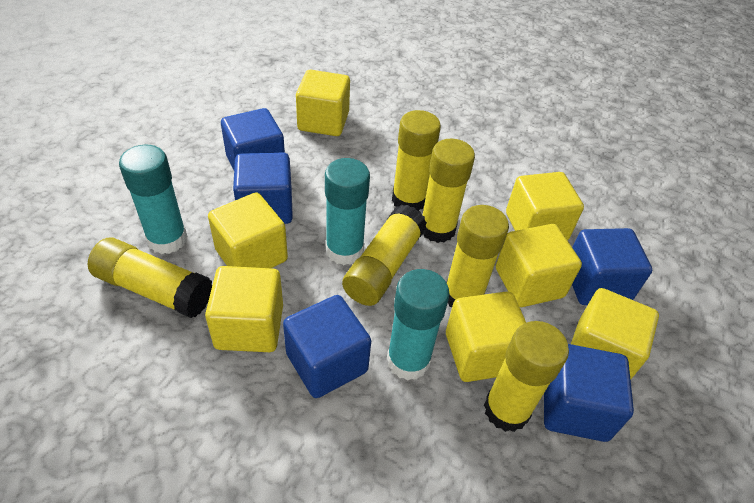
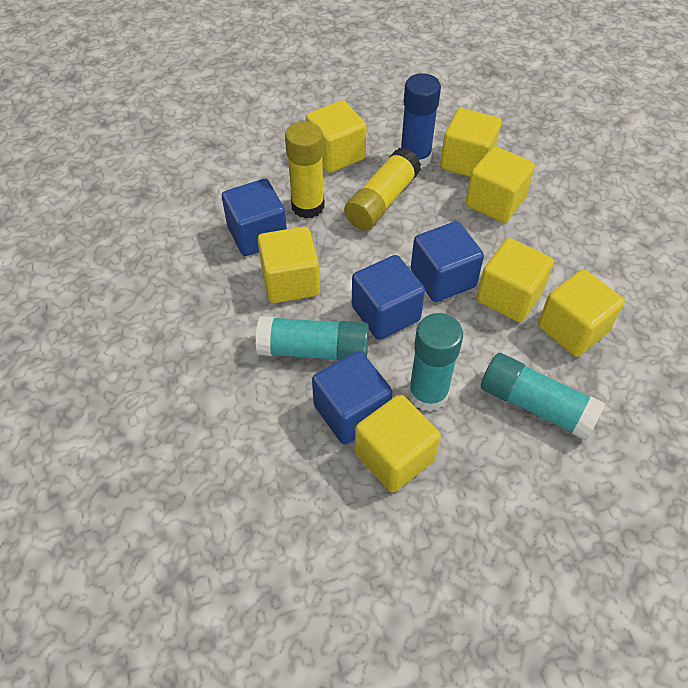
blue cube: 5 -> 4
blue glue stick: 0 -> 1
yellow glue stick: 6 -> 2

